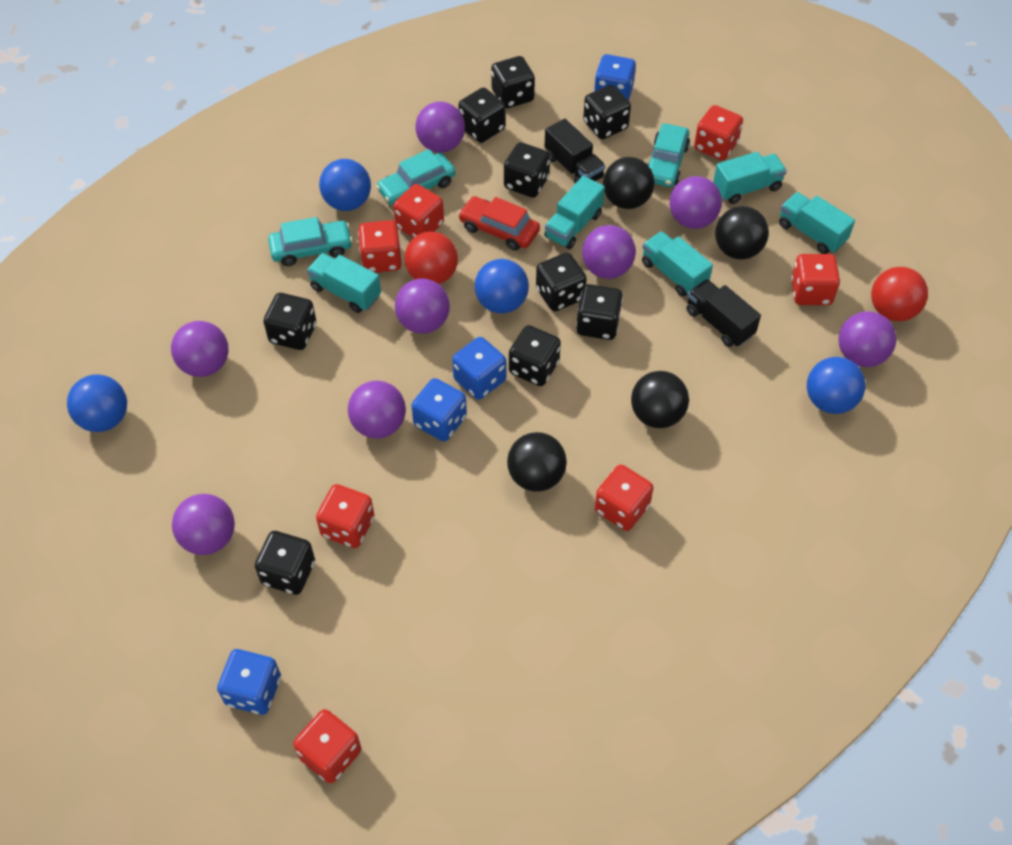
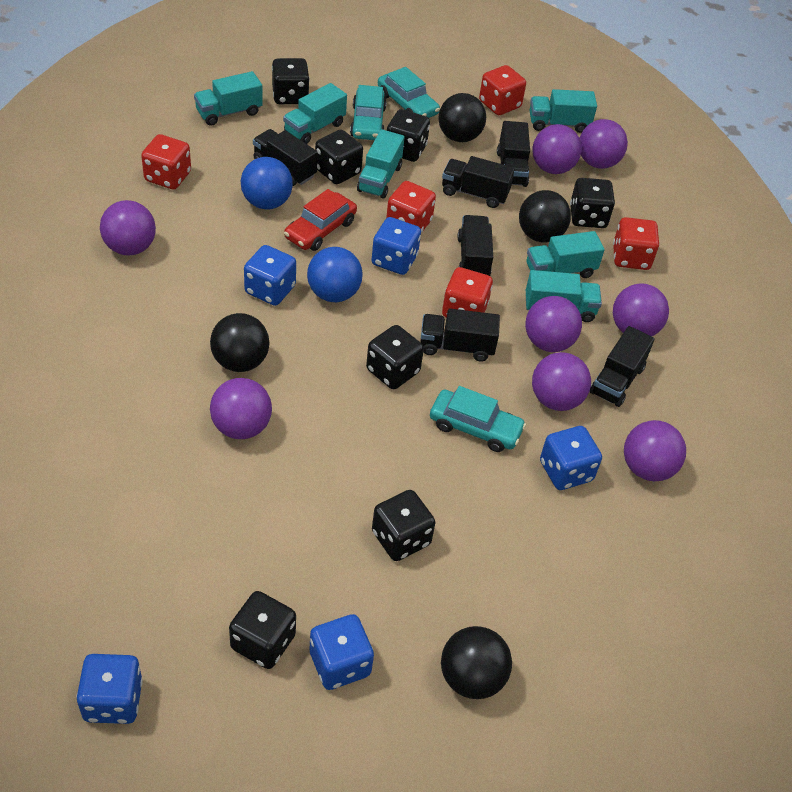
black dice: 9 -> 7
black truck: 2 -> 6
blue ball: 4 -> 2
blue dice: 4 -> 5
red ball: 2 -> 0
red dice: 7 -> 5
turquoise truck: 5 -> 6

